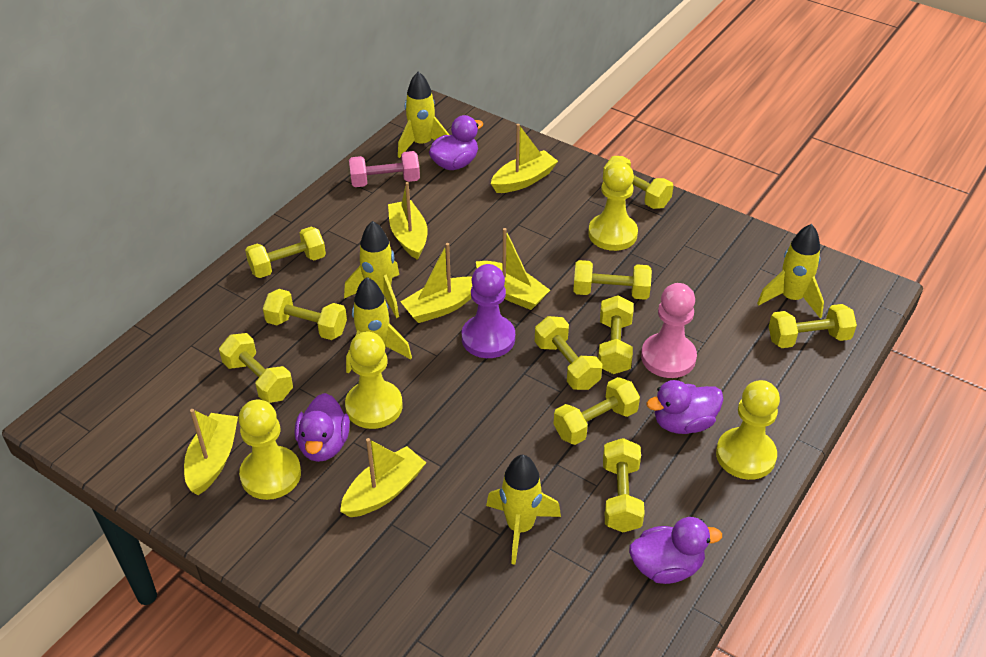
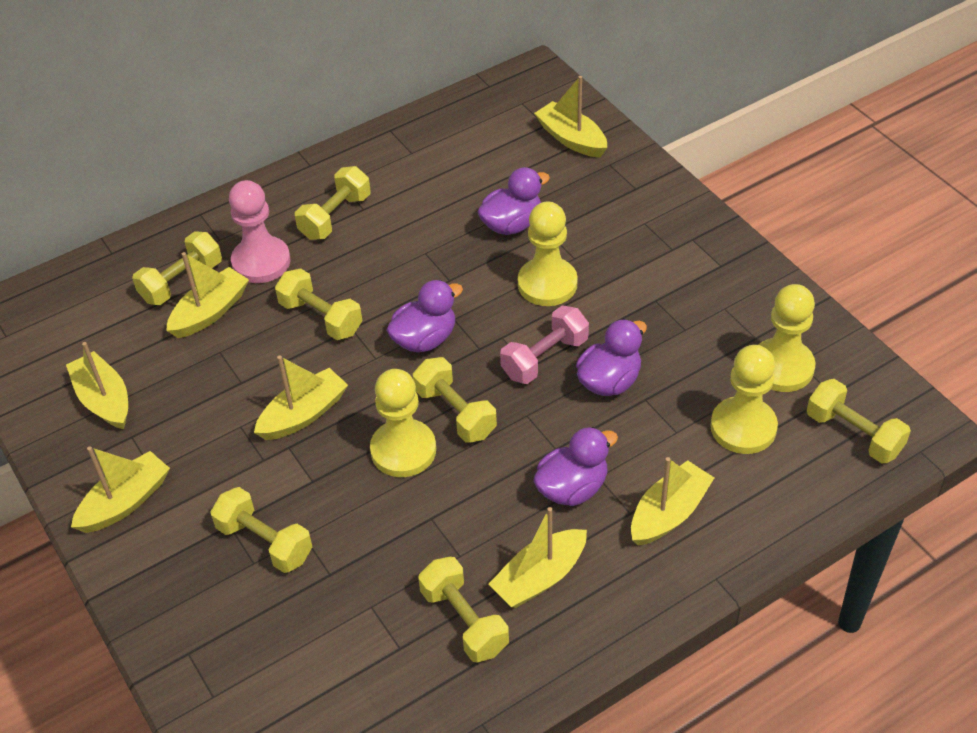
purple pawn: 1 -> 0
yellow boat: 6 -> 7
yellow dumbbell: 10 -> 7
yellow rocket: 5 -> 0

